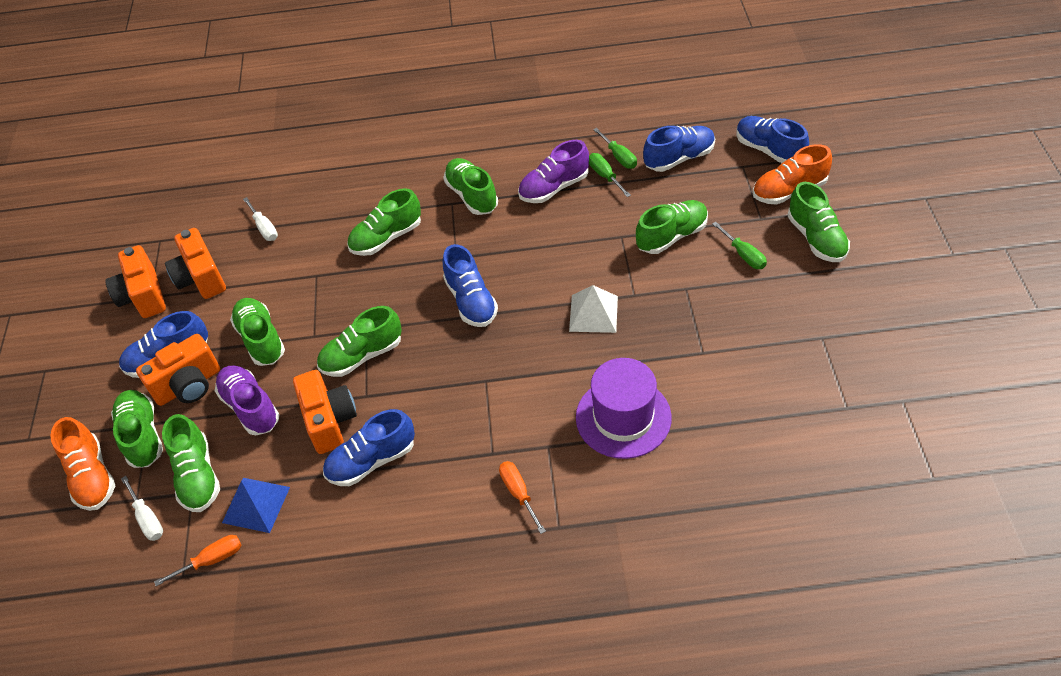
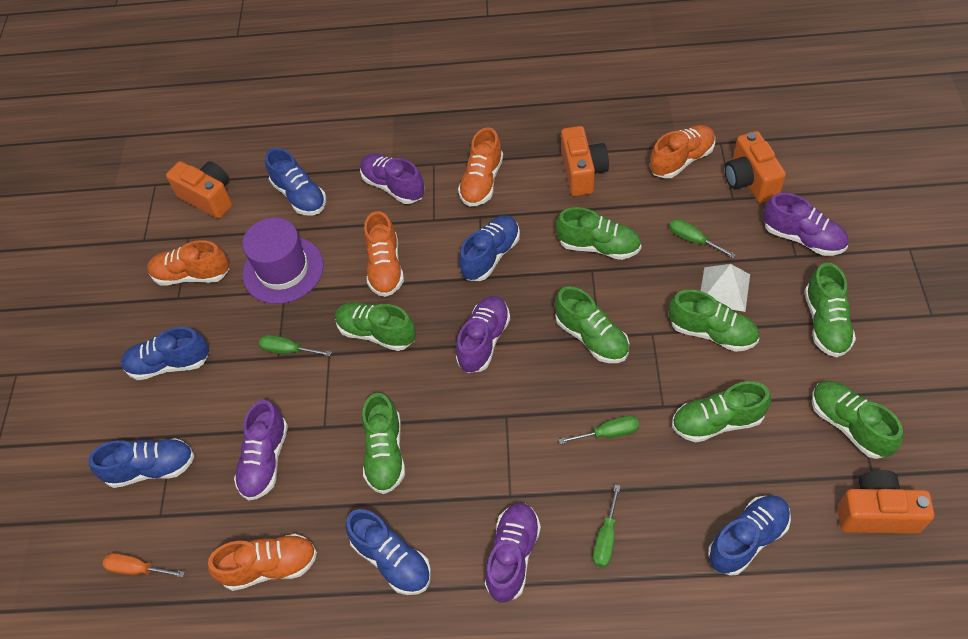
blue pyramid: 1 -> 0
blue shoe: 5 -> 6
green screwdriver: 3 -> 4
orange screwdriver: 2 -> 1
orange shoe: 2 -> 5
purple shoe: 2 -> 5
white screwdriver: 2 -> 0

